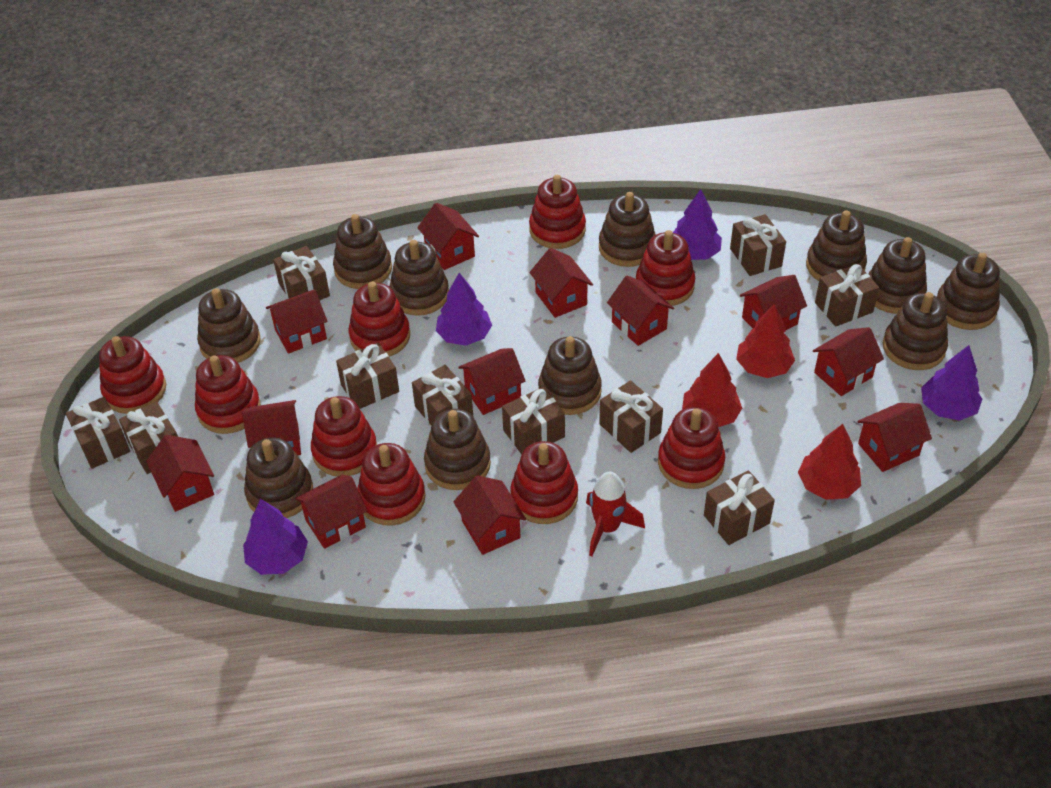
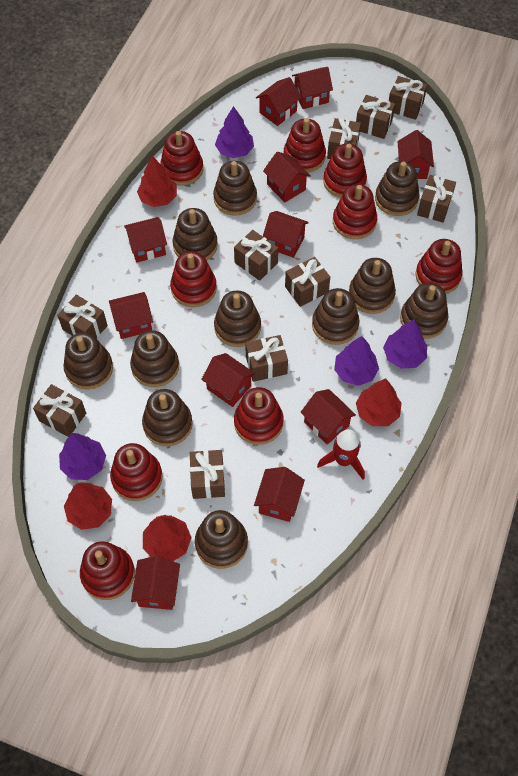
red house: 12 -> 11
red tree: 3 -> 4

